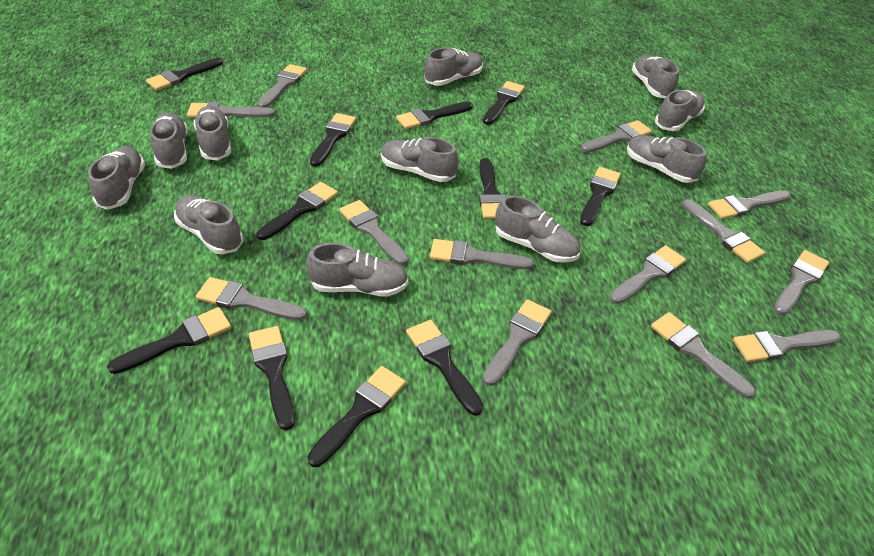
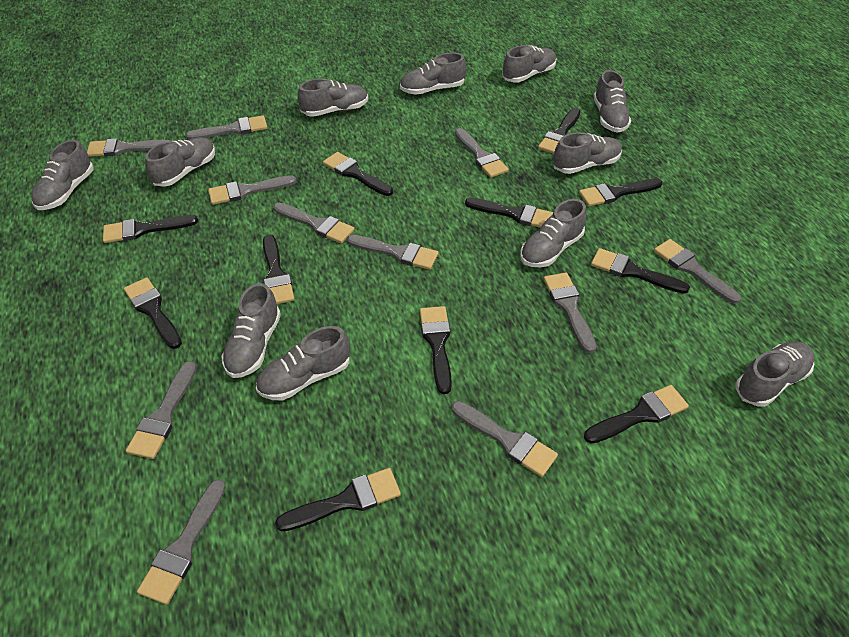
grey brush: 13 -> 11

